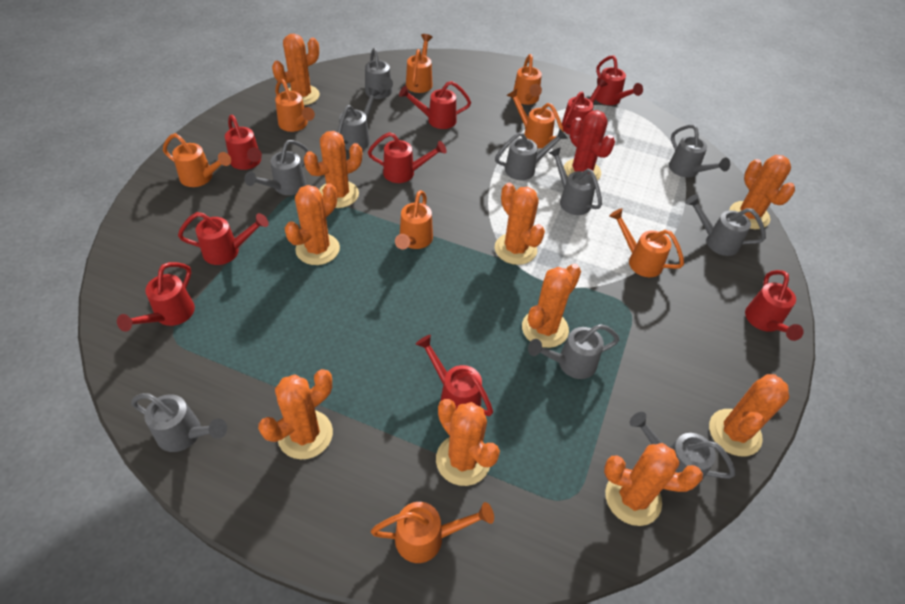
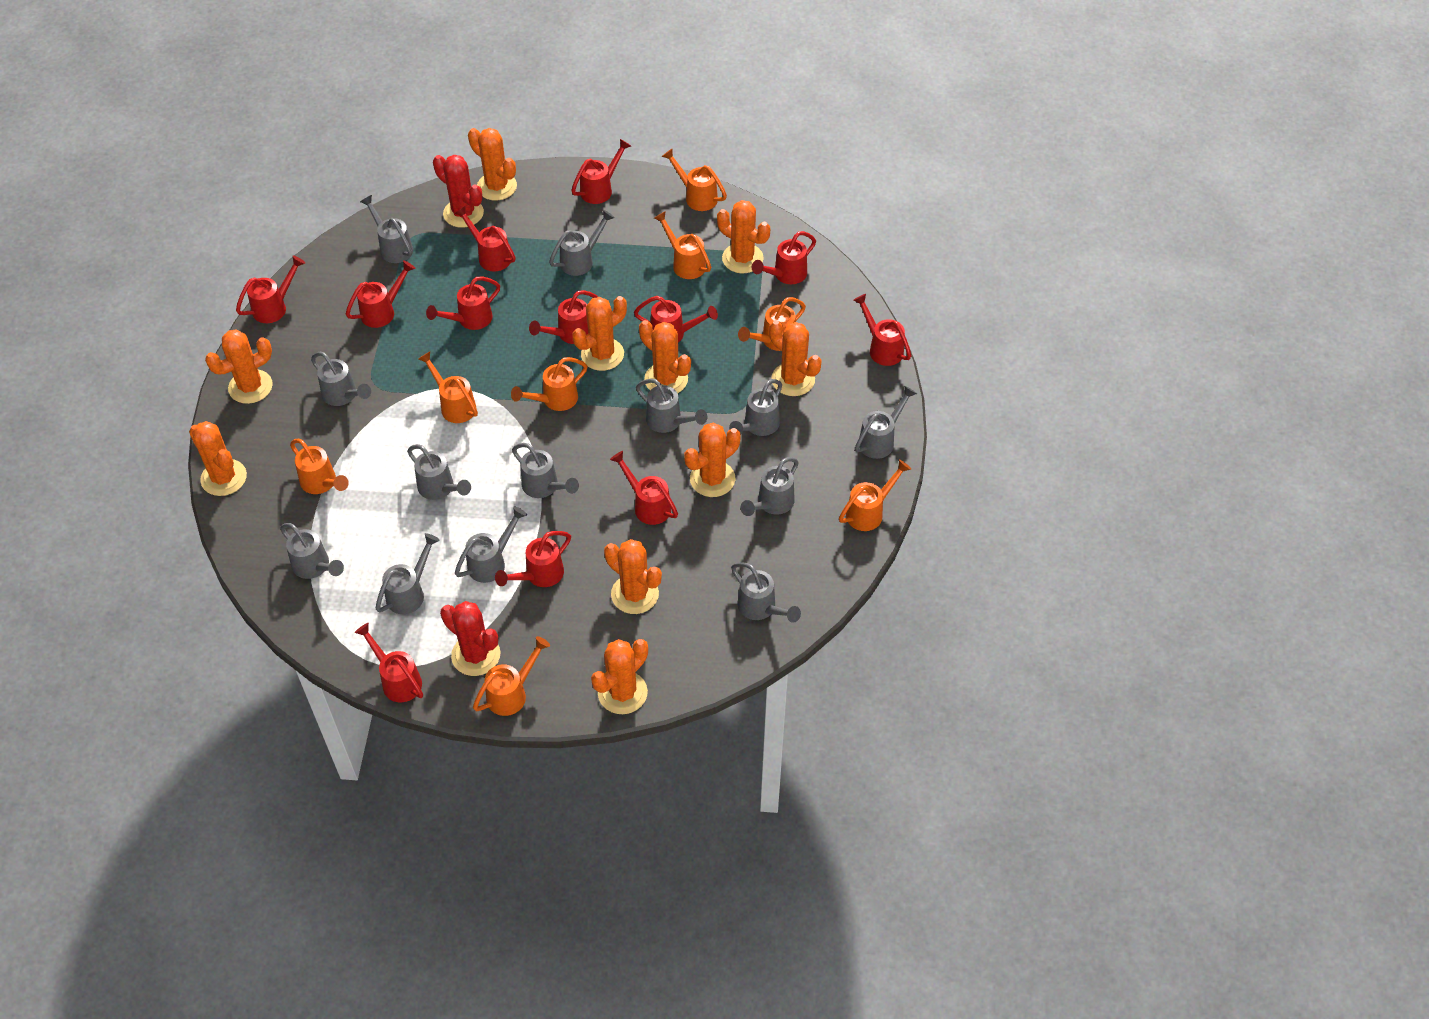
grey watering can: 10 -> 13
red cactus: 1 -> 2
red watering can: 9 -> 12

